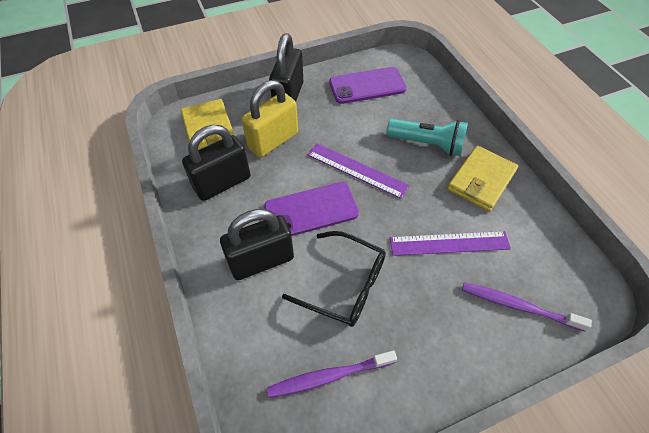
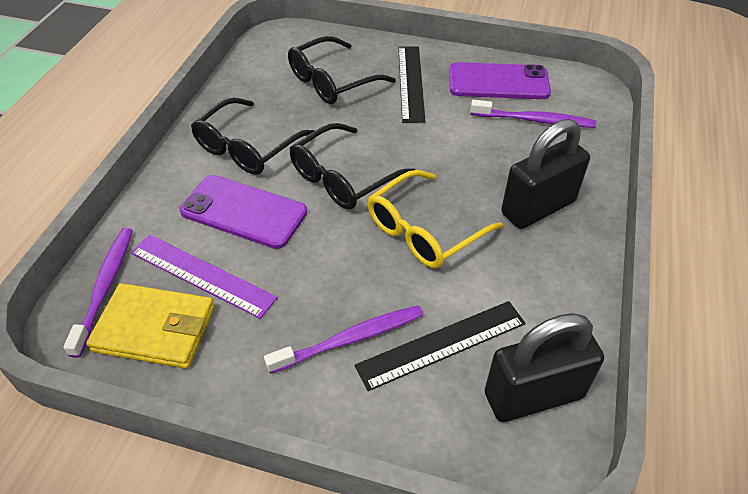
black glasses: 1 -> 3
black padlock: 3 -> 2
black ruler: 0 -> 2
purple ruler: 2 -> 1
purple toothbrush: 2 -> 3
turquoise flashlight: 1 -> 0
yellow glasses: 0 -> 1
yellow padlock: 1 -> 0
yellow wallet: 2 -> 1

